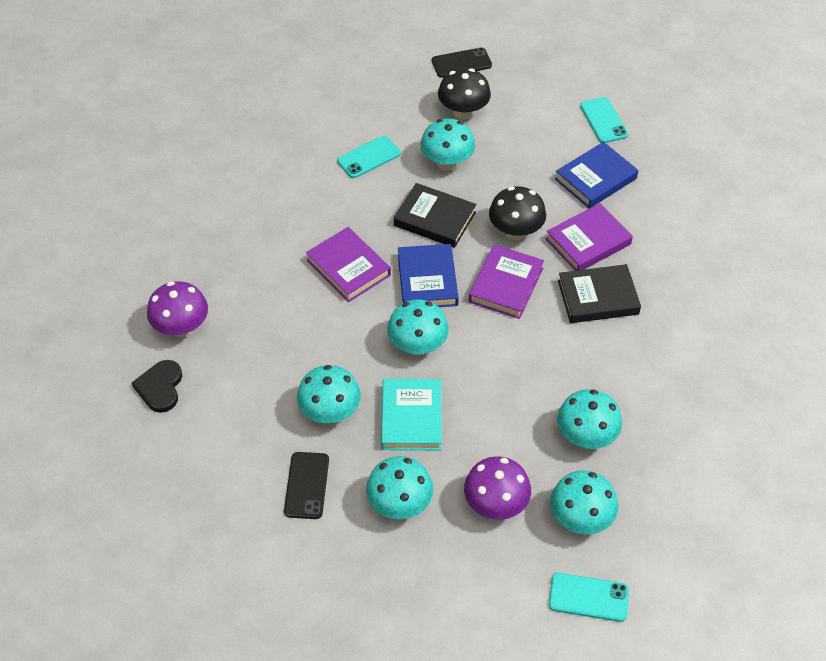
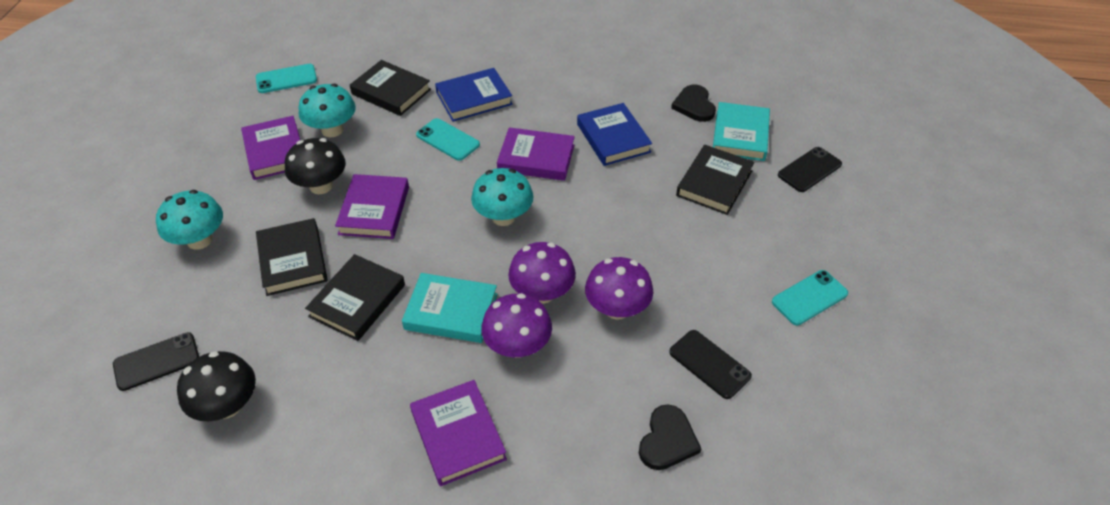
black book: 2 -> 4
black heart: 1 -> 2
black phone: 2 -> 3
purple book: 3 -> 4
purple mushroom: 2 -> 3
turquoise book: 1 -> 2
turquoise mushroom: 6 -> 3

